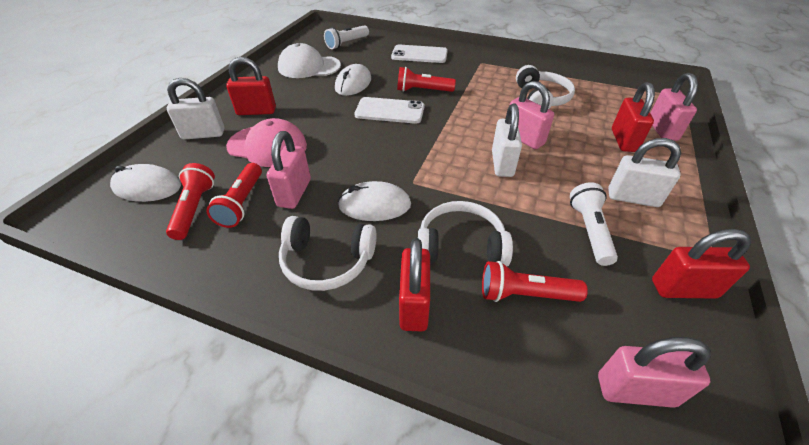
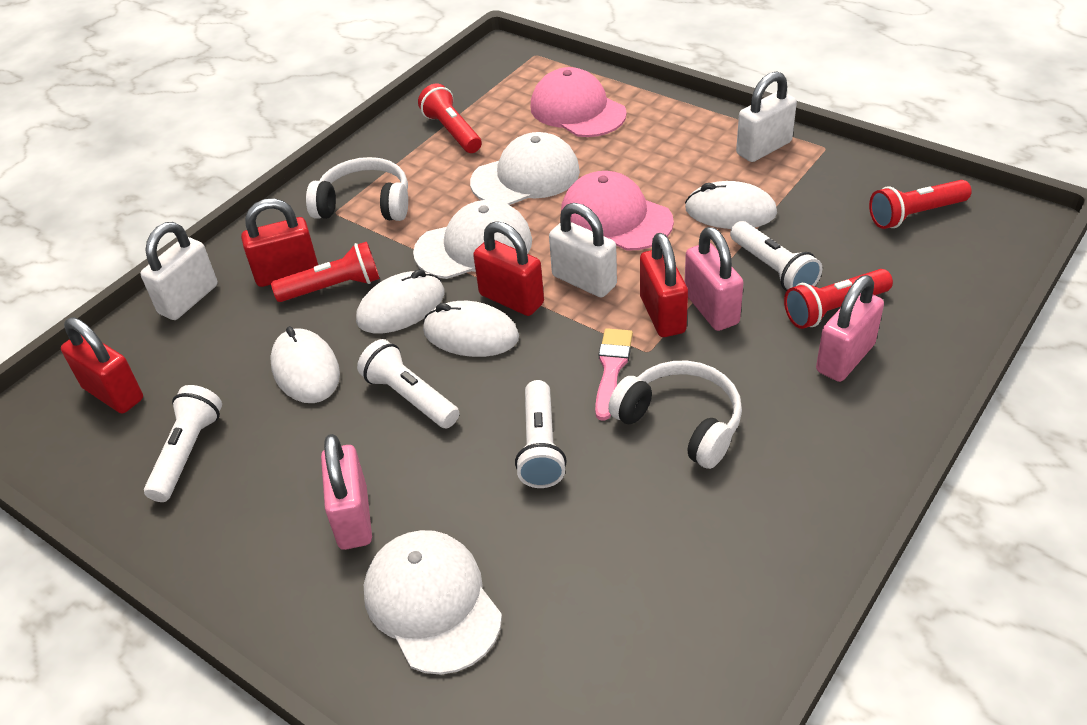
pink brush: 0 -> 1
pink cap: 1 -> 2
pink padlock: 4 -> 3
white cap: 1 -> 3
white flashlight: 2 -> 4
white headphones: 3 -> 2
white mouse: 3 -> 4
white phone: 2 -> 0

